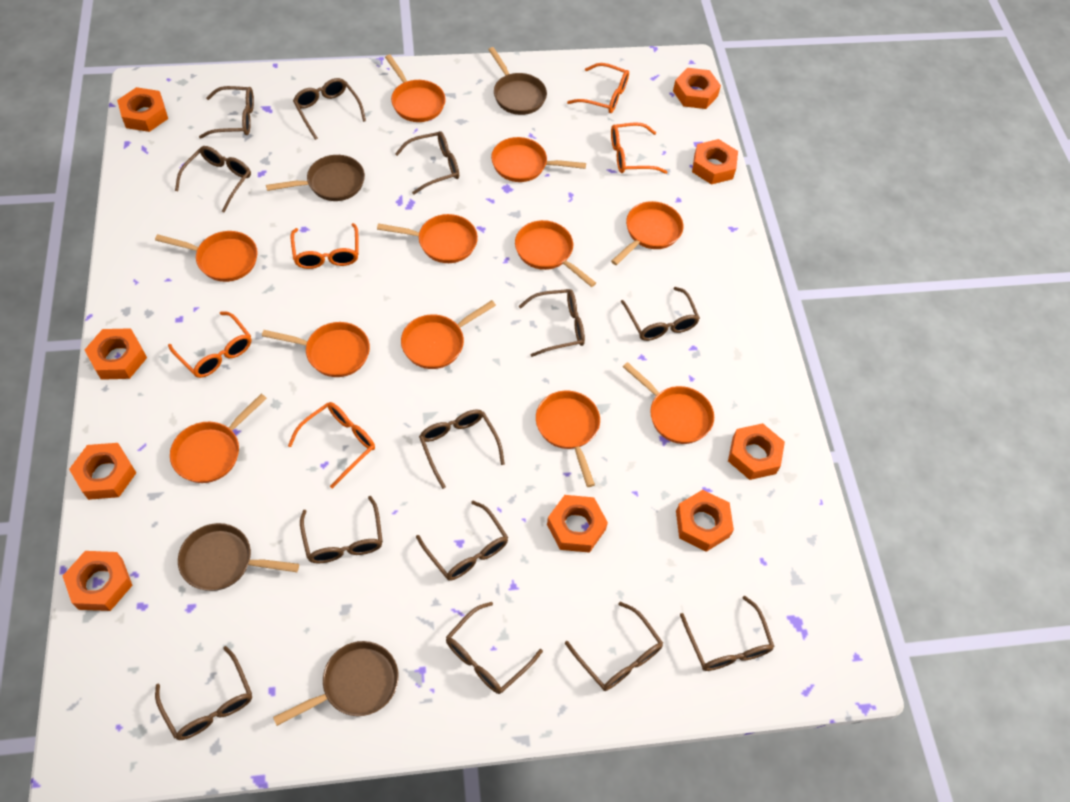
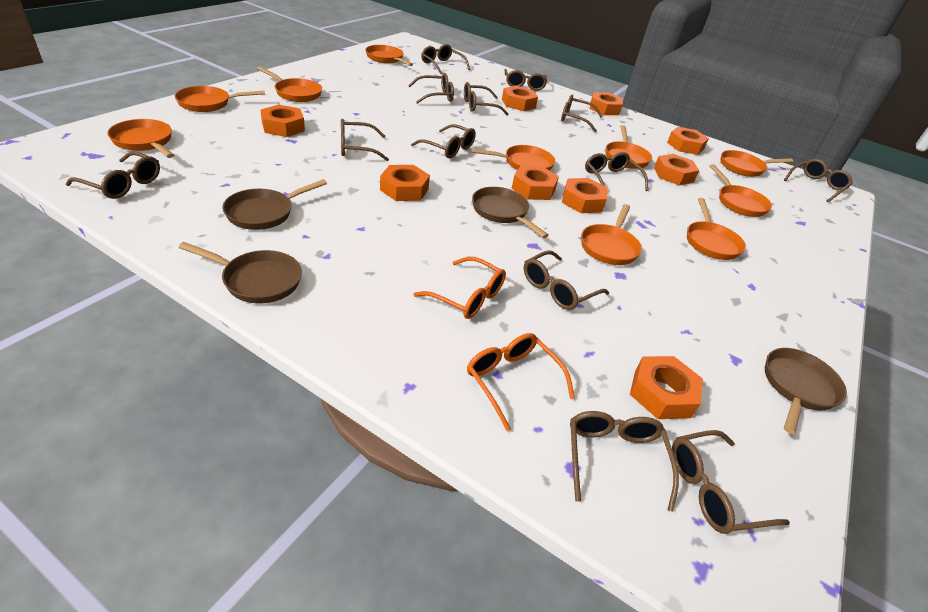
orange glasses: 5 -> 2
orange pan: 11 -> 10

